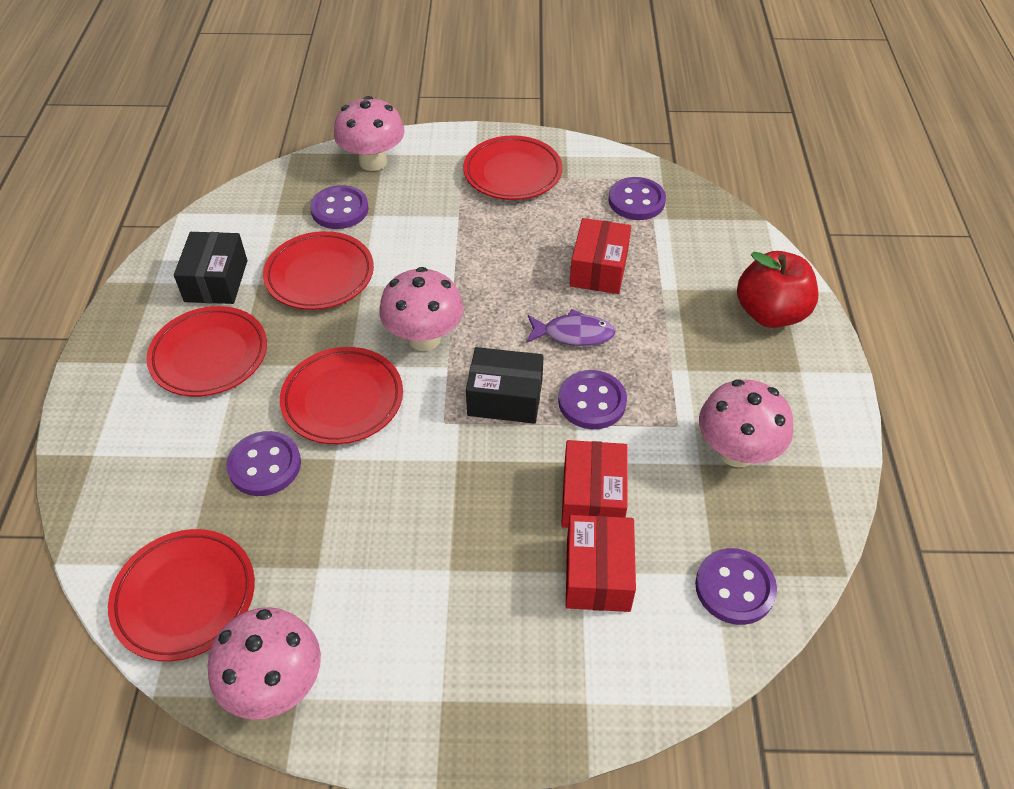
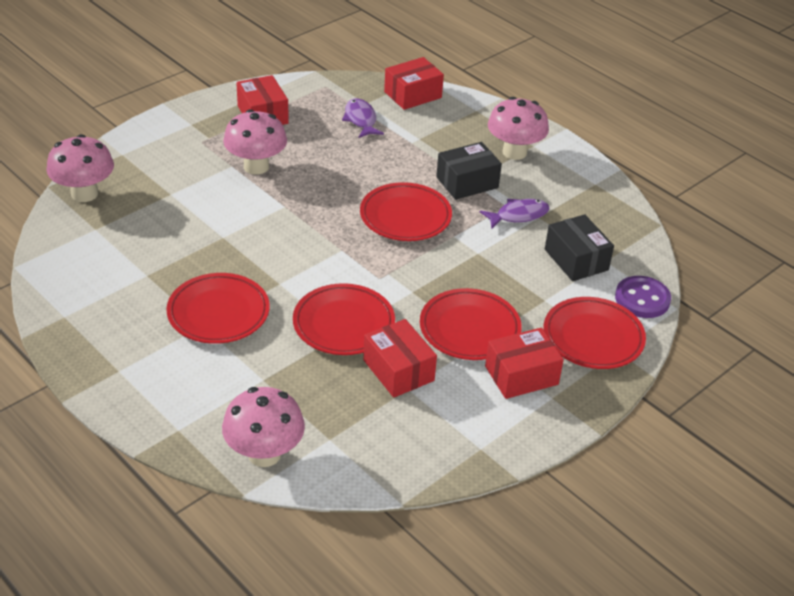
purple button: 5 -> 1
purple fish: 1 -> 2
red apple: 1 -> 0
red box: 3 -> 4

